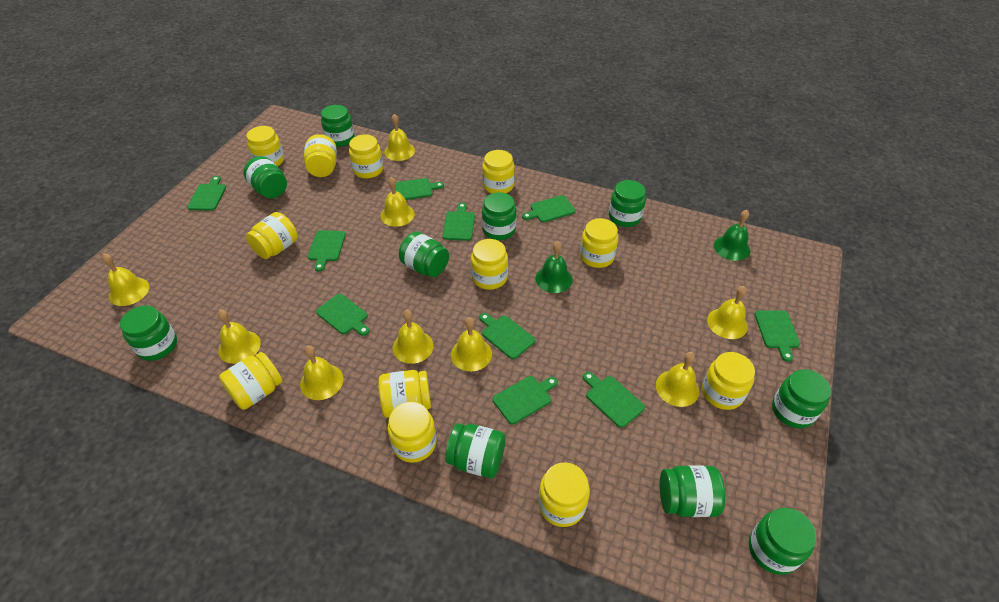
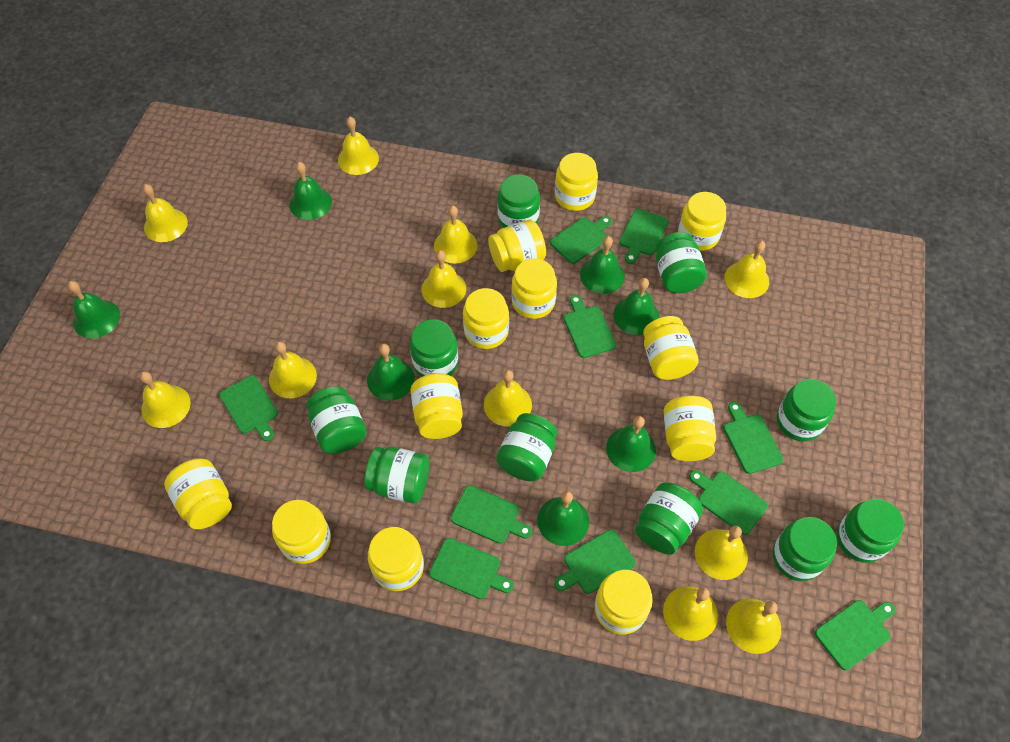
green bell: 2 -> 7
yellow bell: 9 -> 11

